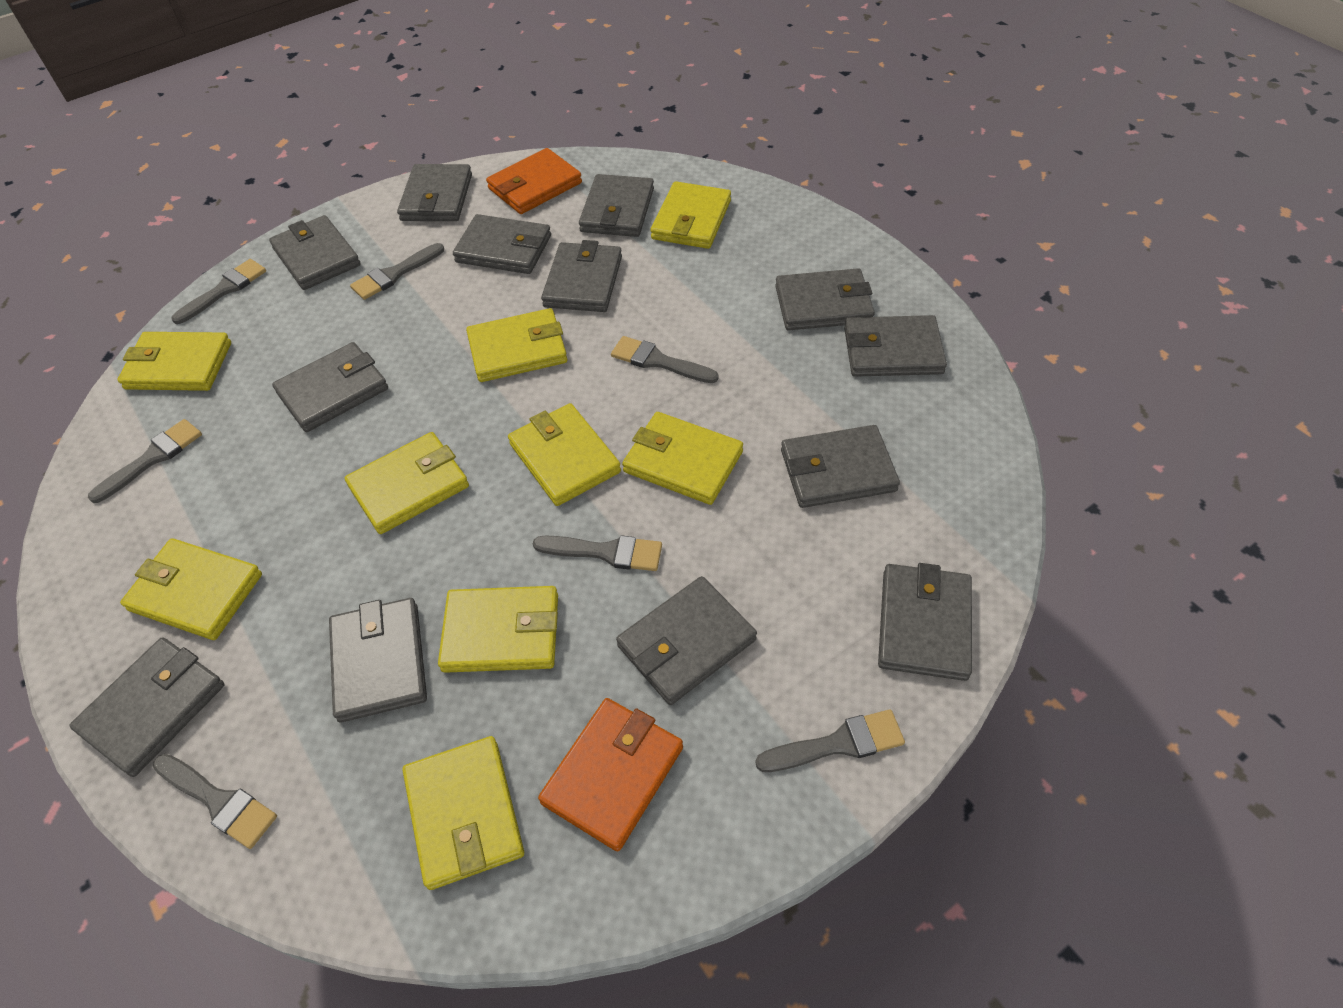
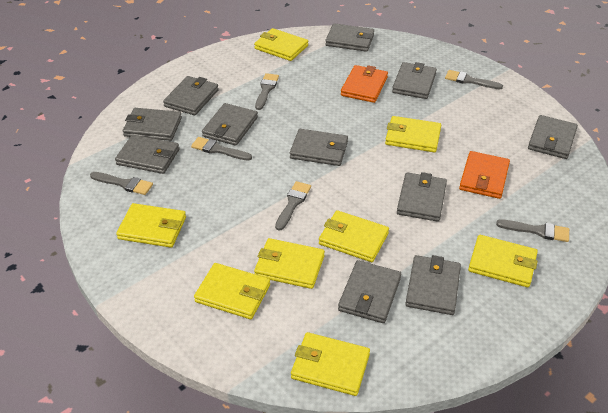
grey brush: 7 -> 6
grey wallet: 13 -> 11
yellow wallet: 9 -> 8

